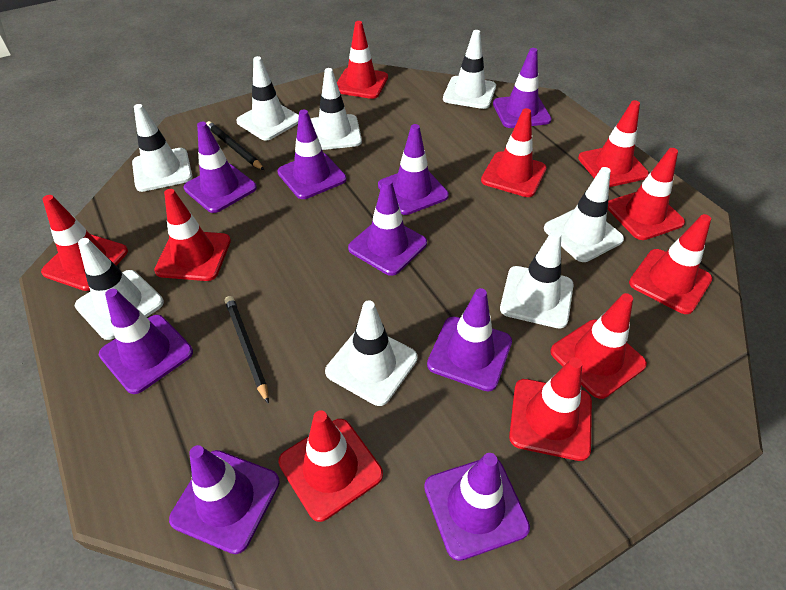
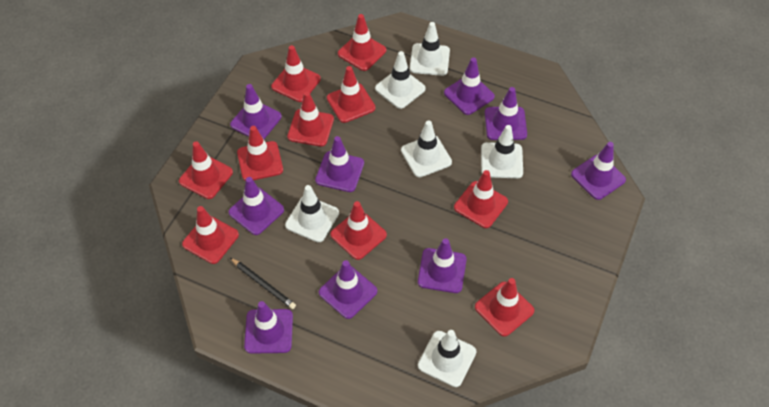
black pencil: 2 -> 1
white traffic cone: 8 -> 6

